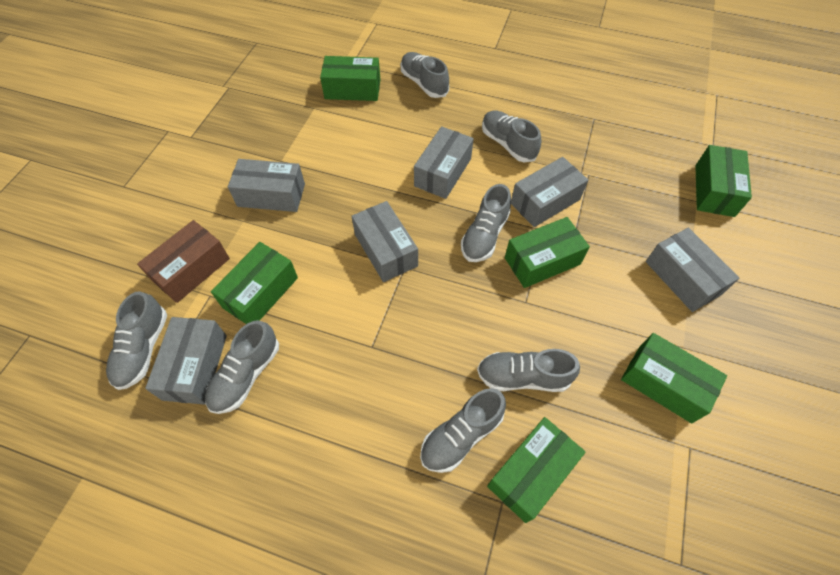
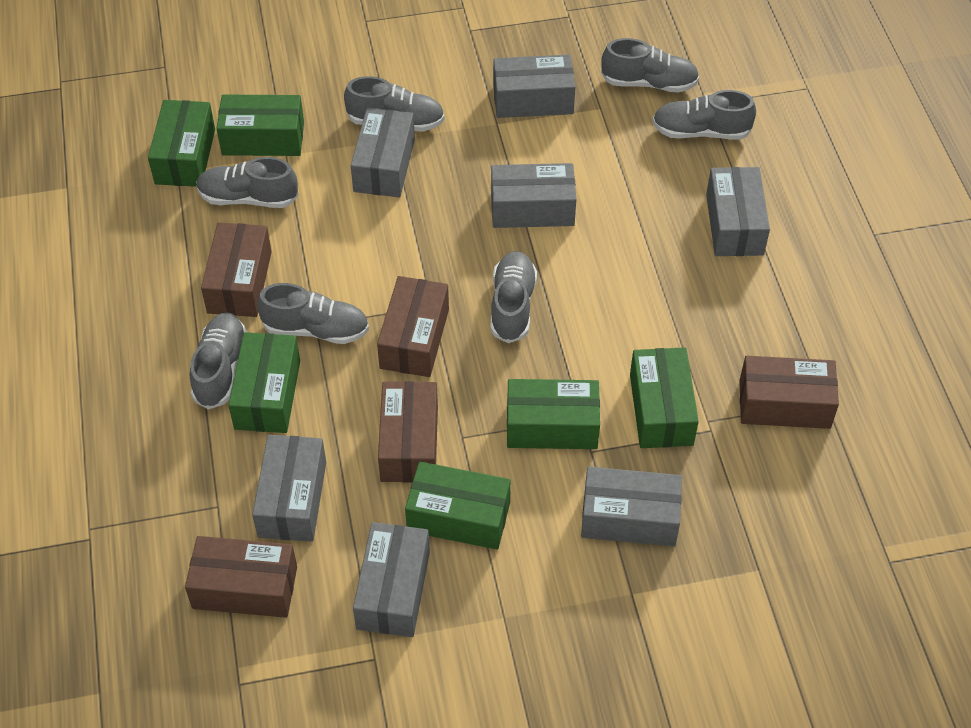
brown box: 1 -> 5
grey box: 6 -> 7

